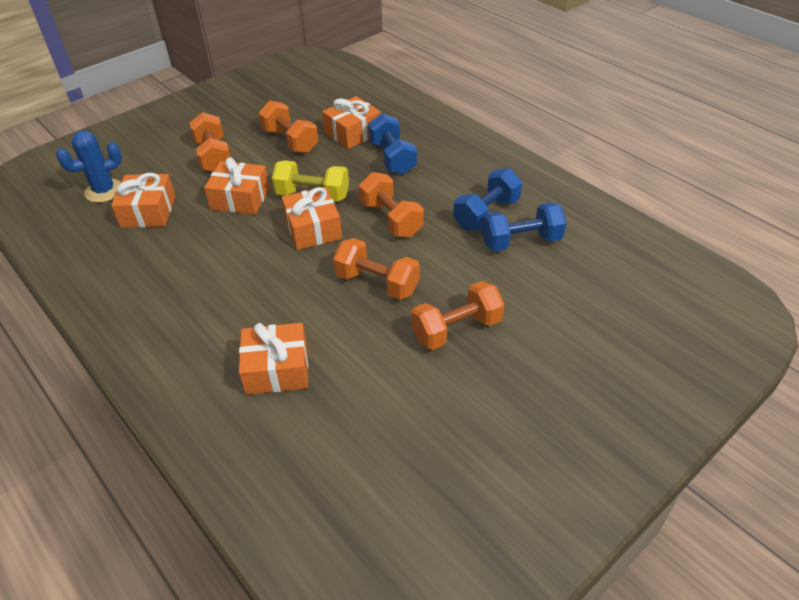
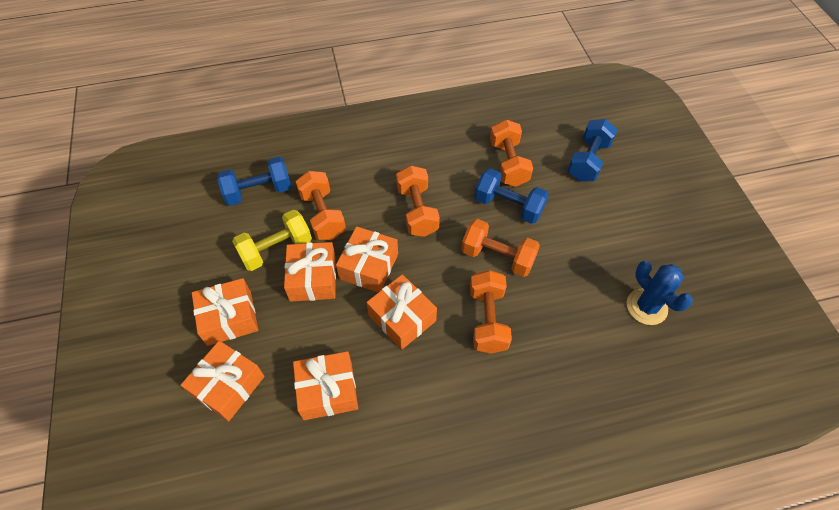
orange gift: 5 -> 6

